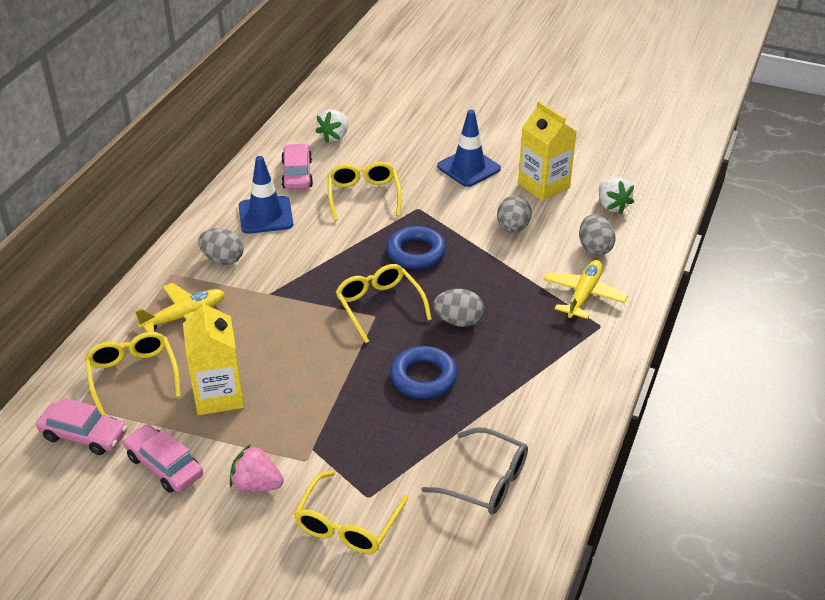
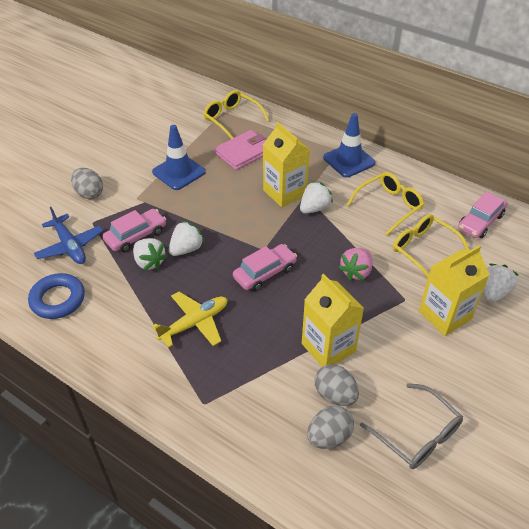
blue plane: 0 -> 1
blue ring: 2 -> 1
grey egg: 4 -> 3
pink wallet: 0 -> 1
white strawberry: 2 -> 4
yellow carton: 2 -> 3
yellow glasses: 4 -> 3
yellow plane: 2 -> 1

